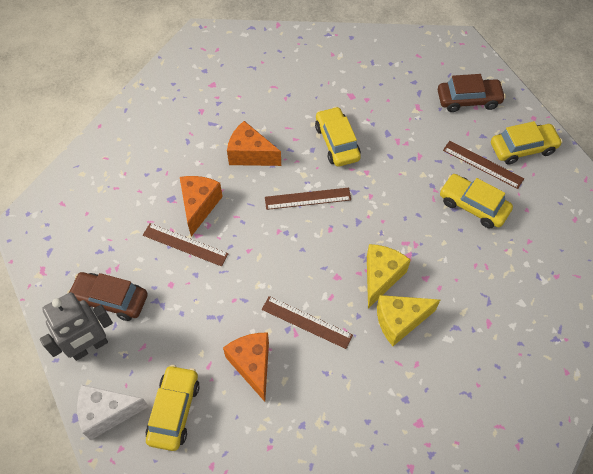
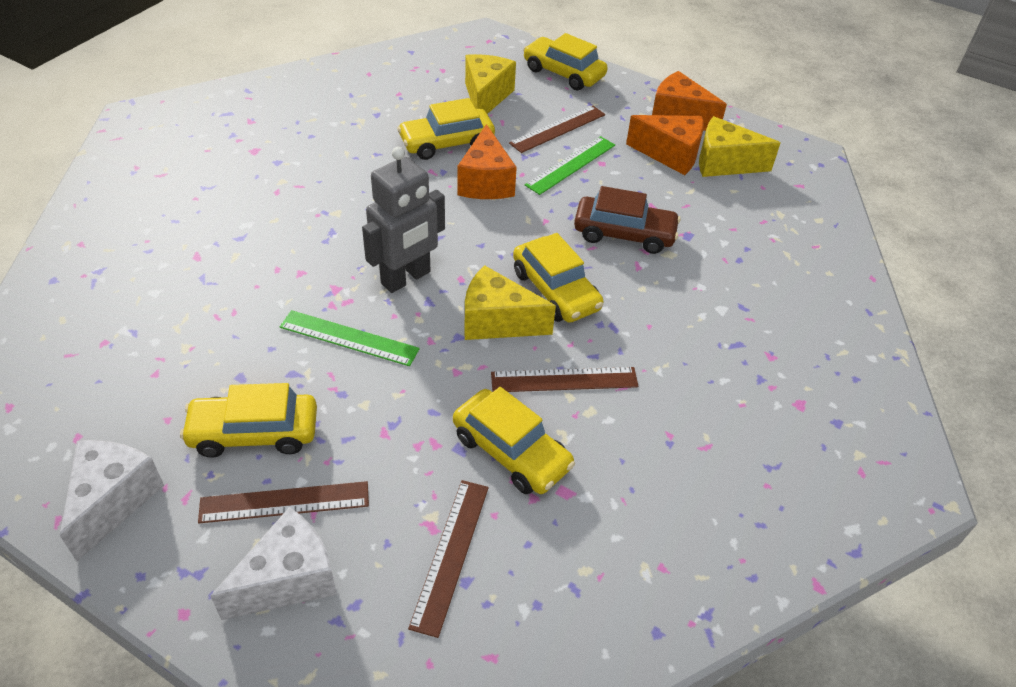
brown car: 2 -> 1
green ruler: 0 -> 2
white cheese: 1 -> 2
yellow car: 4 -> 5
yellow cheese: 2 -> 3

